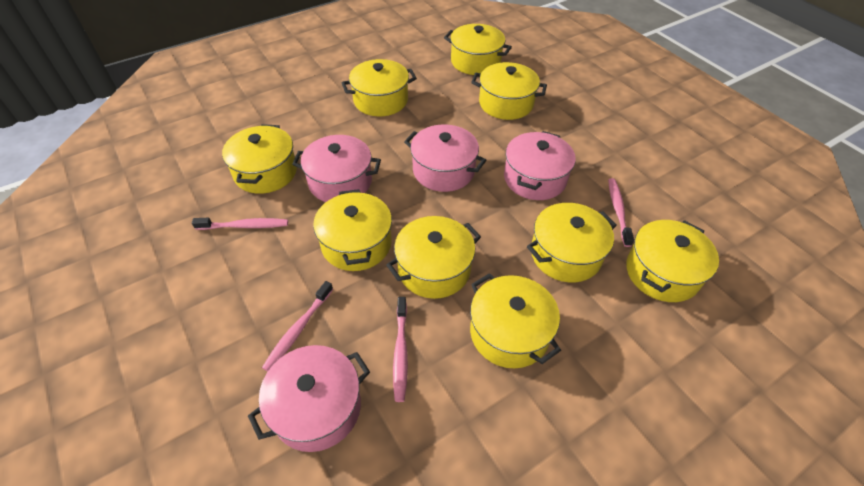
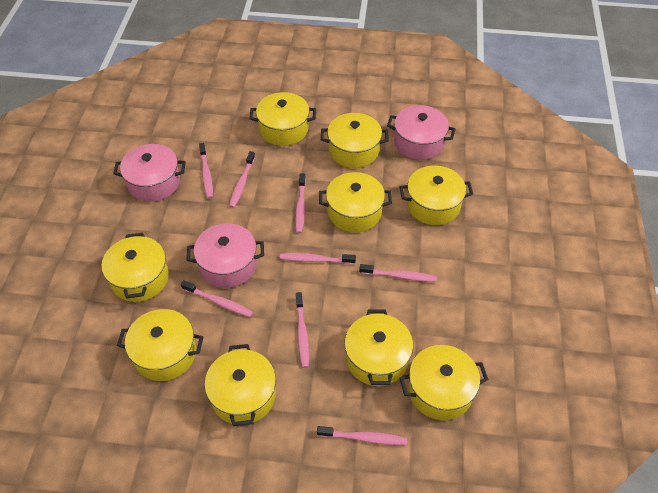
pink pot: 4 -> 3
pink toothbrush: 4 -> 8

